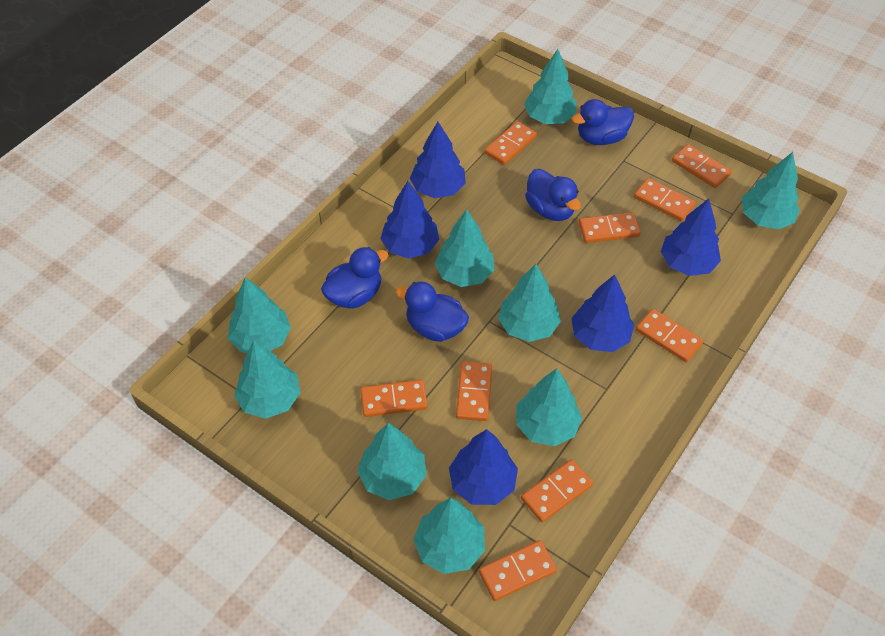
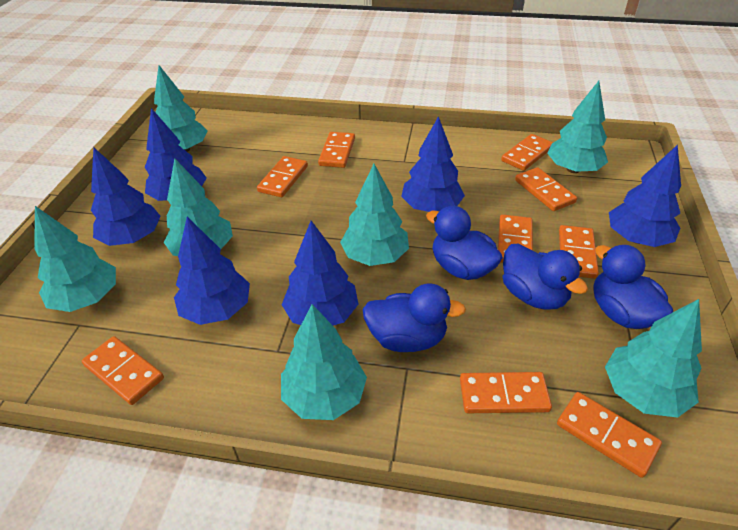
blue tree: 5 -> 6
turquoise tree: 9 -> 7

